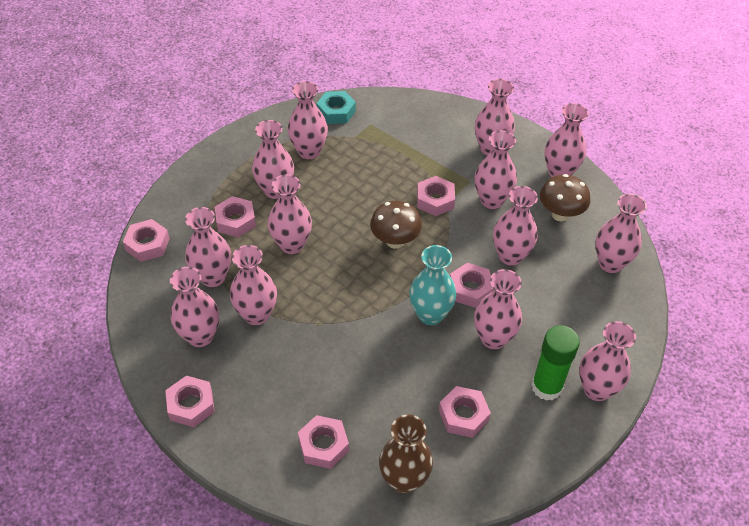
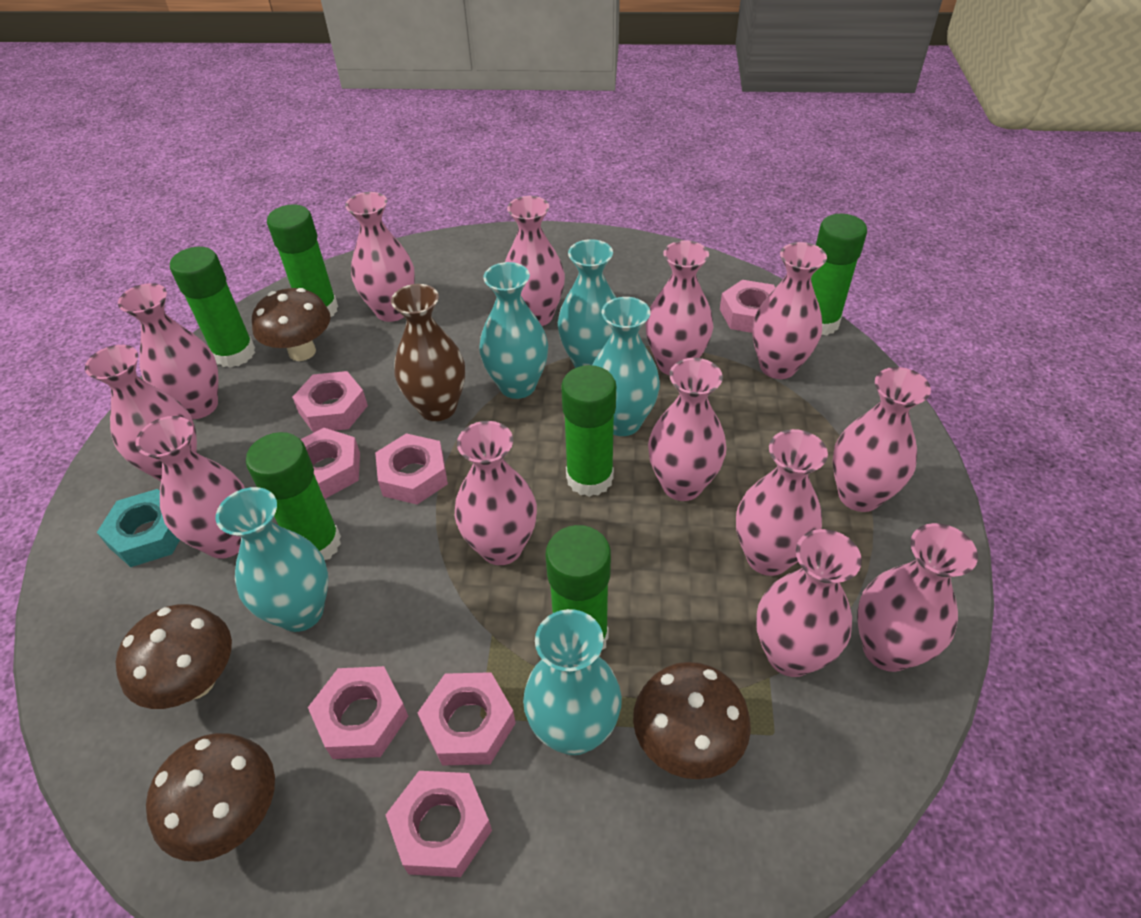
brown mushroom: 2 -> 4
green glue stick: 1 -> 6
turquoise vase: 1 -> 5

